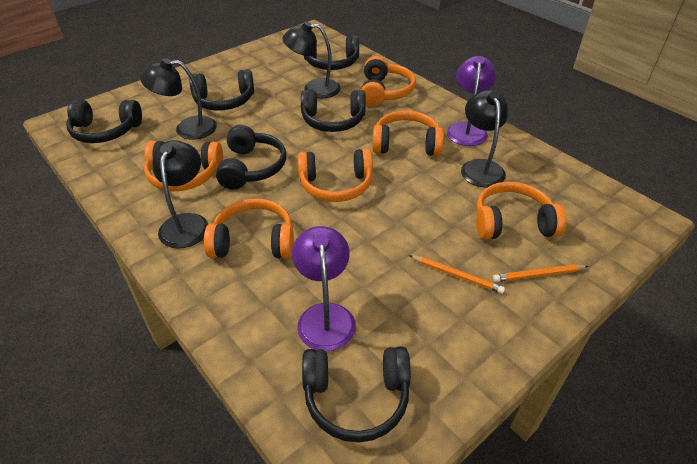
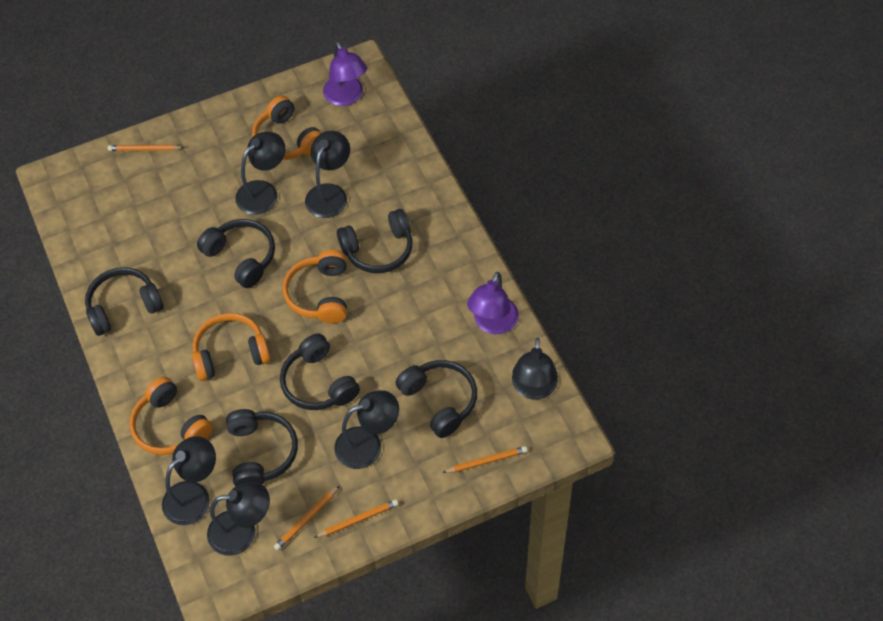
black lamp: 4 -> 6
orange headphones: 6 -> 4
orange pencil: 2 -> 4

